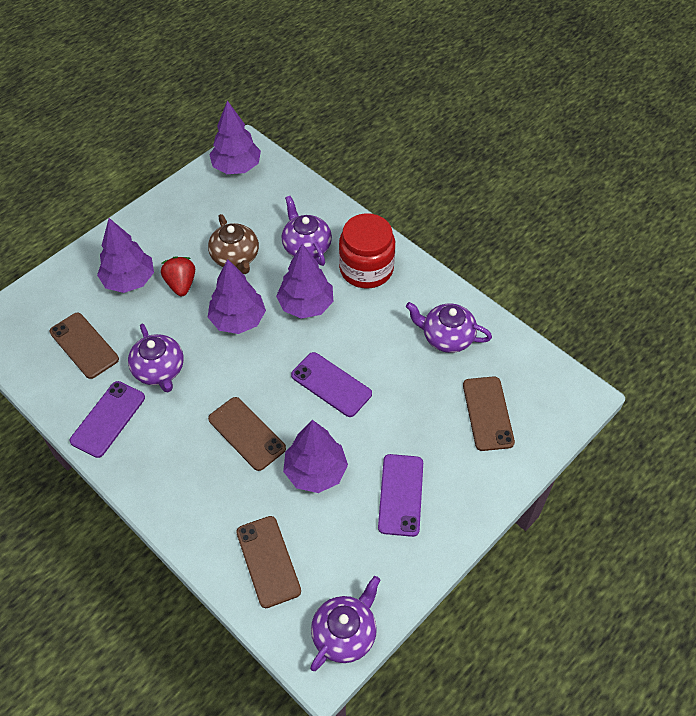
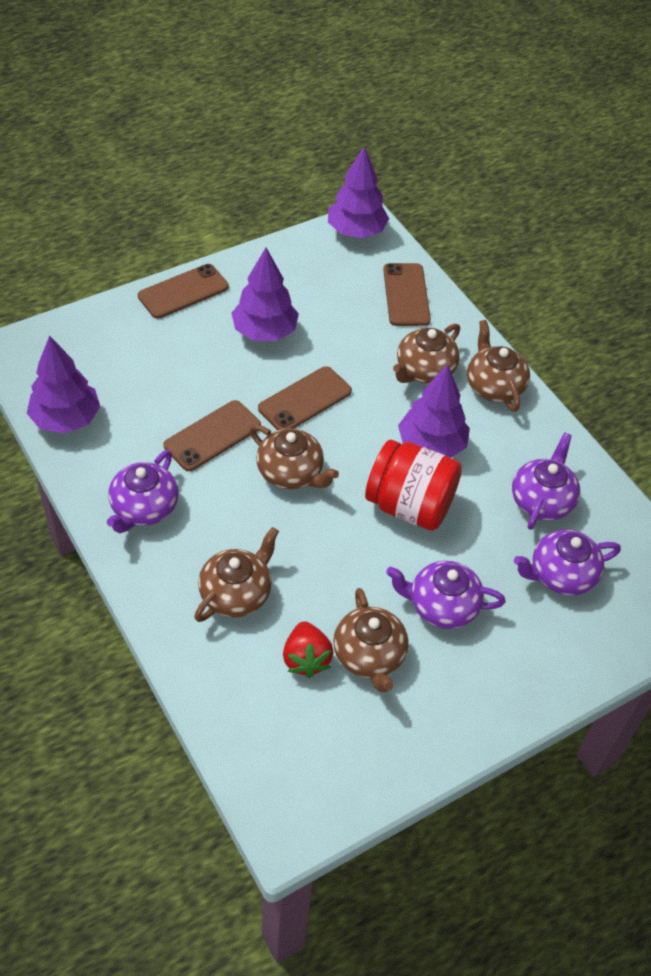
brown teapot: 1 -> 5
purple phone: 3 -> 0
purple tree: 5 -> 4

